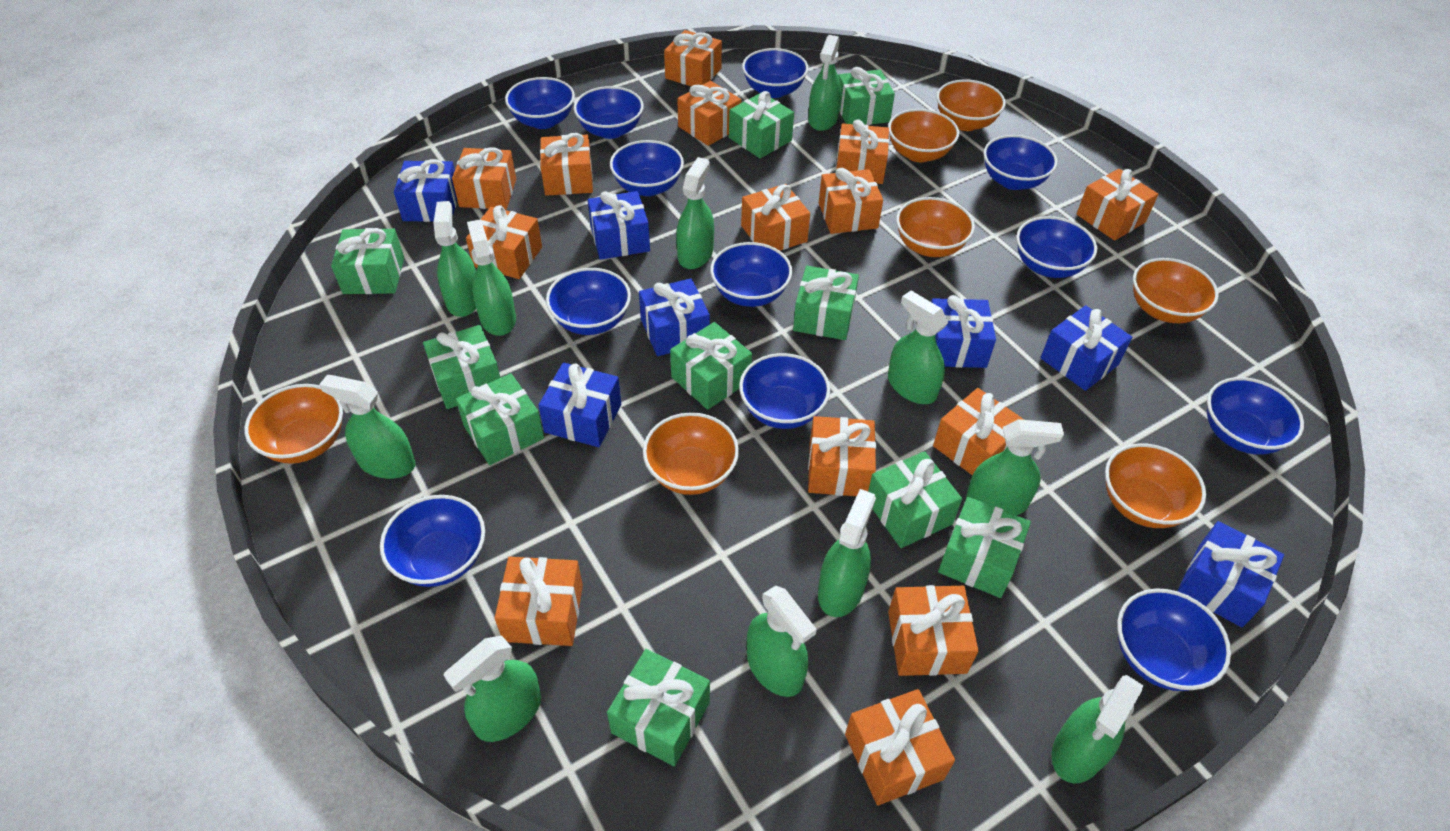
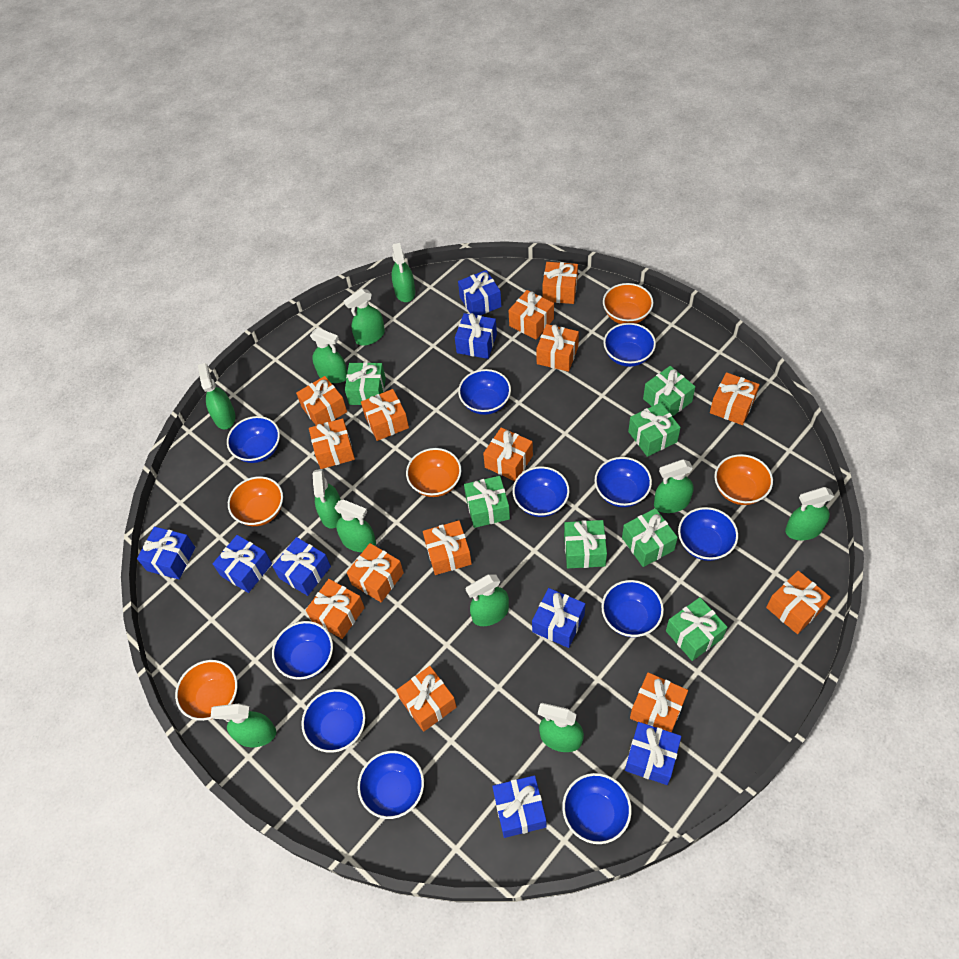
blue bowl: 12 -> 11
blue gift: 7 -> 8
green gift: 10 -> 7
orange bowl: 7 -> 5

